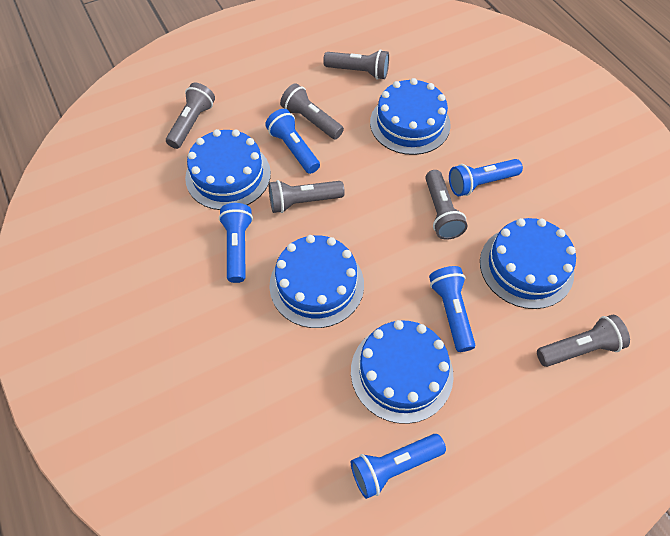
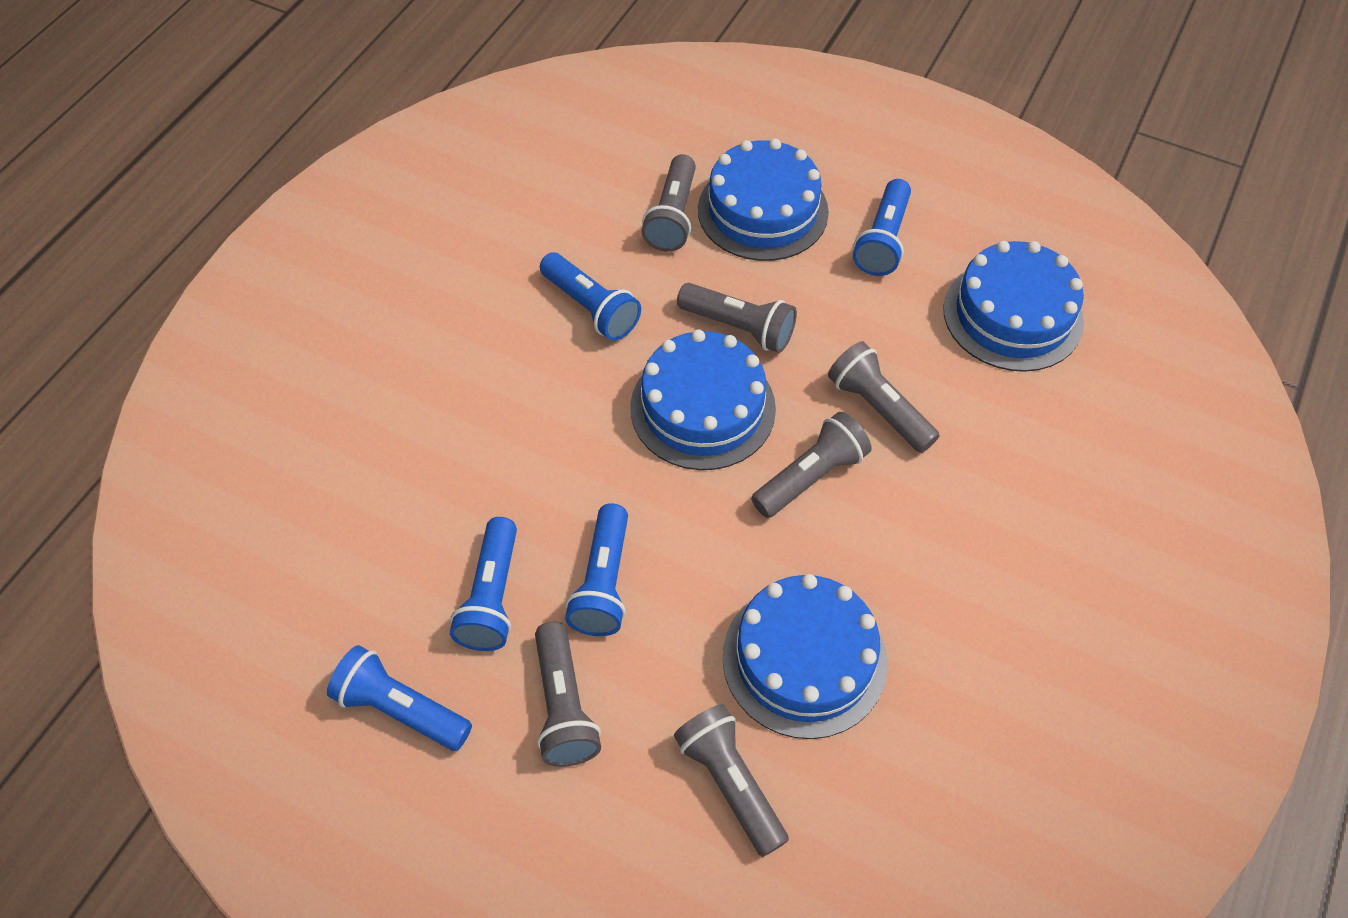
blue cake: 5 -> 4

